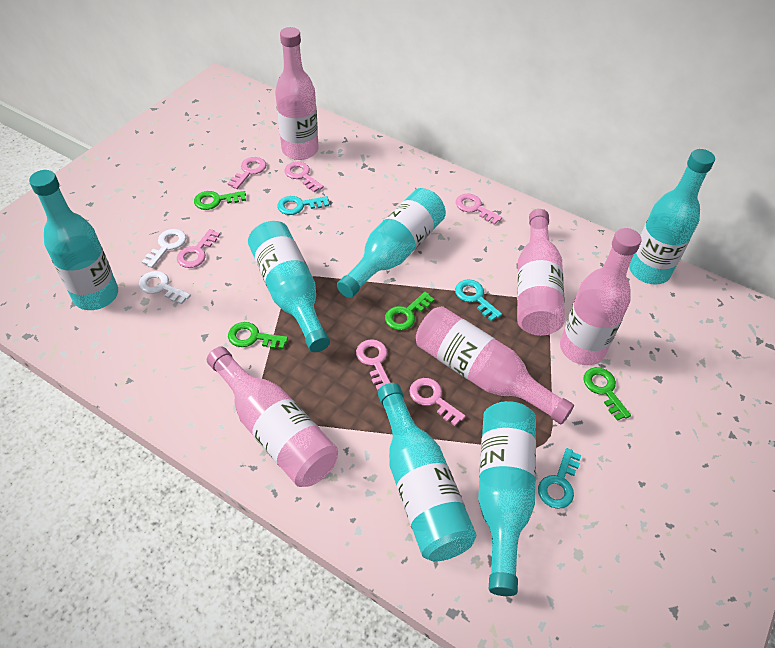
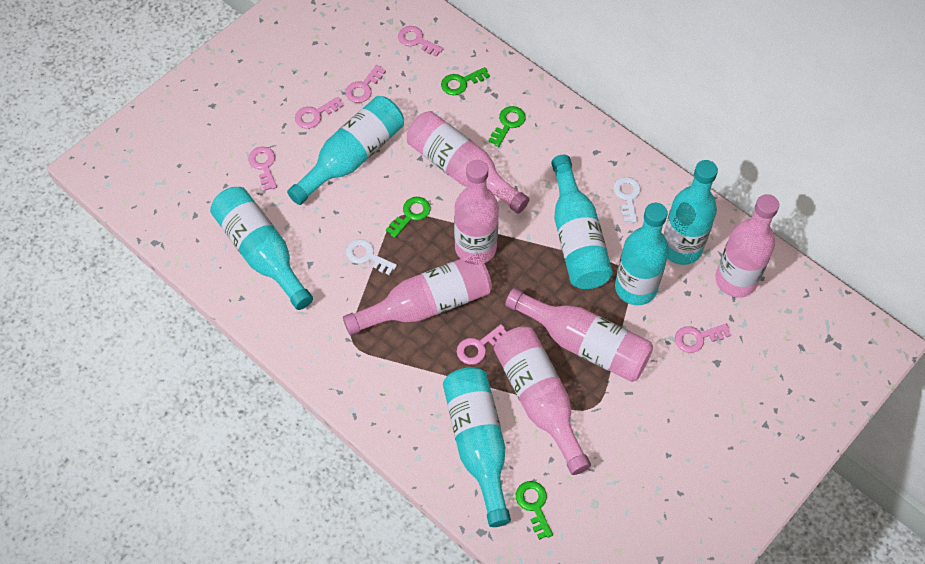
pink bottle: 5 -> 6
turquoise key: 3 -> 0

